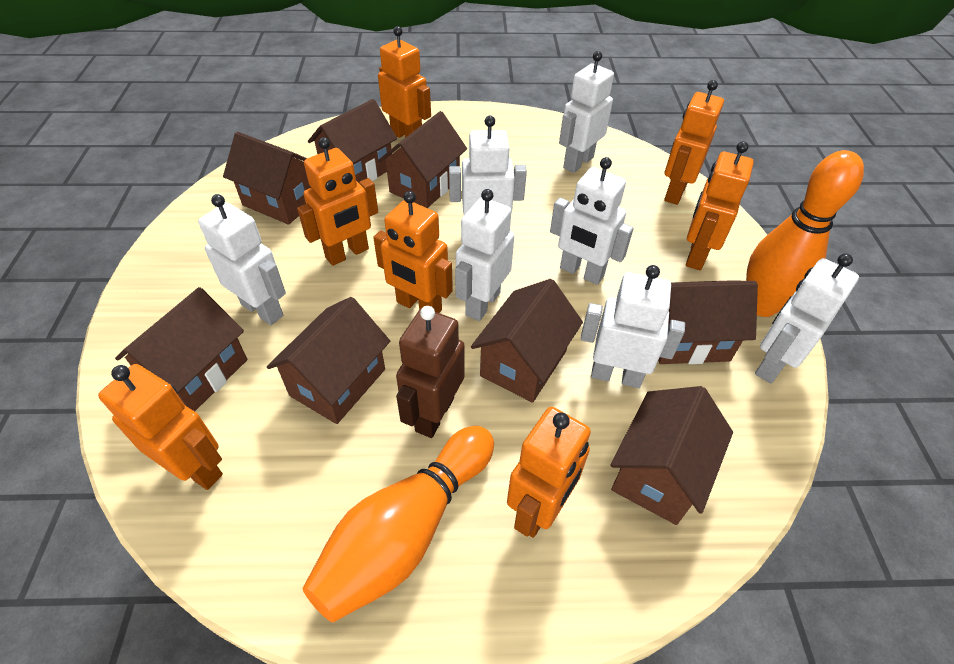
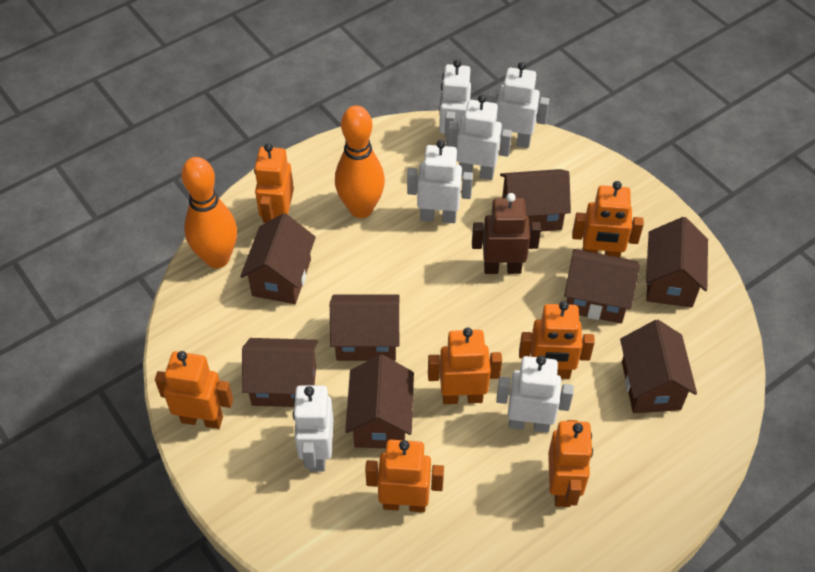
white robot: 7 -> 6

